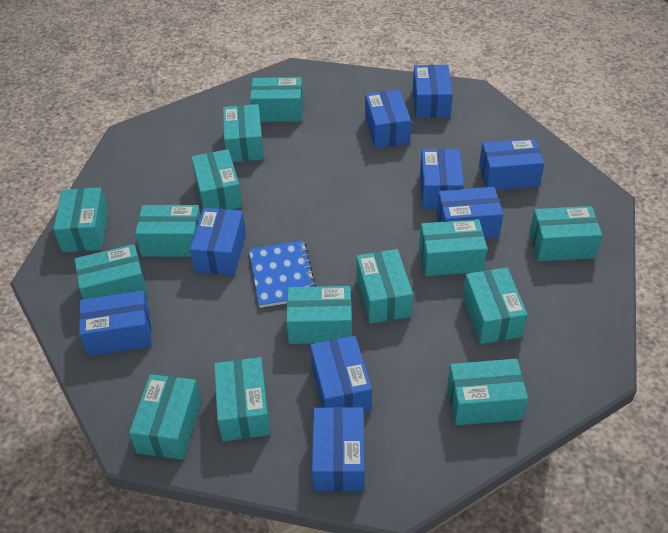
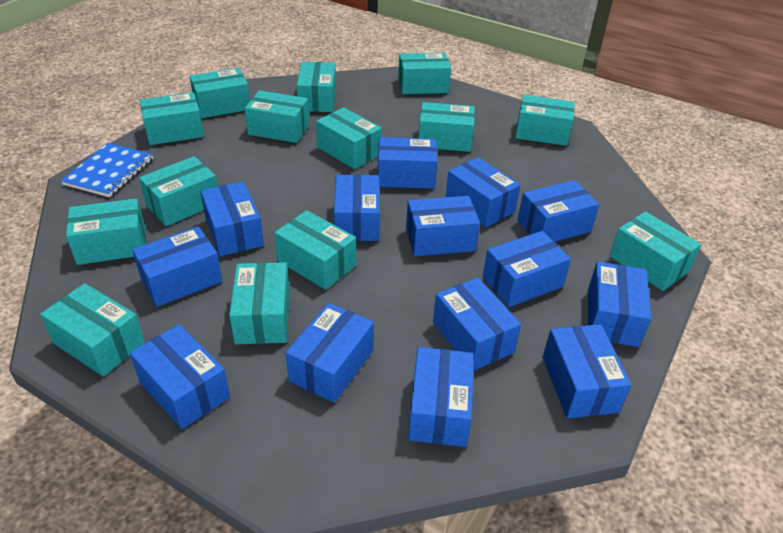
blue box: 9 -> 14

